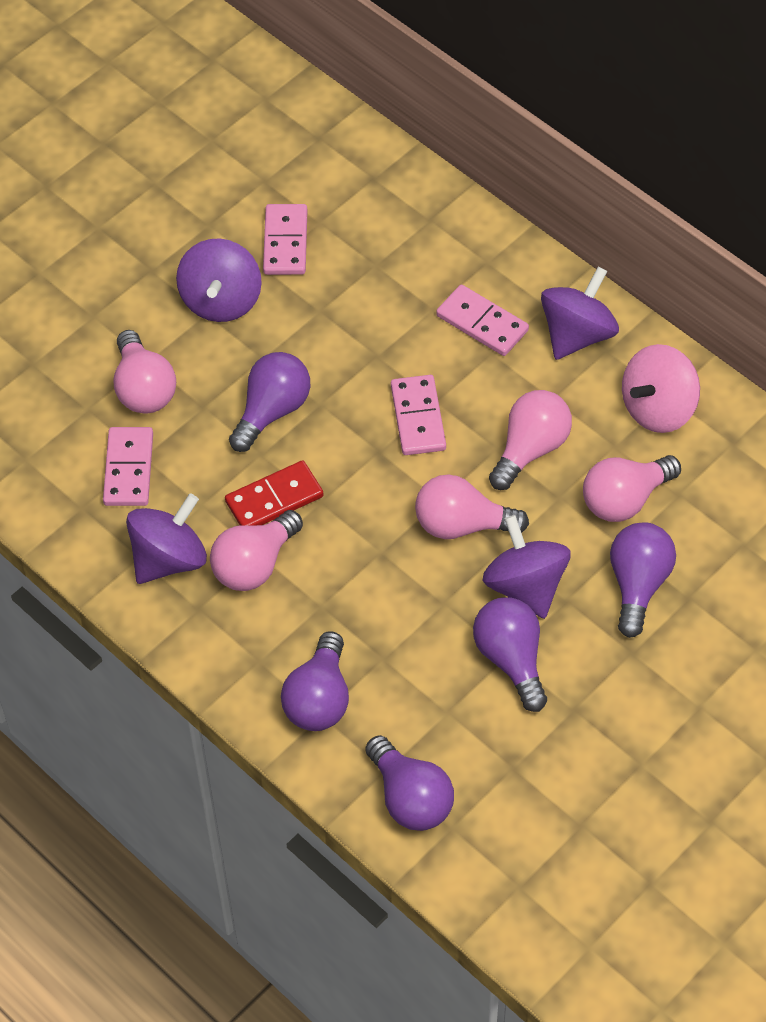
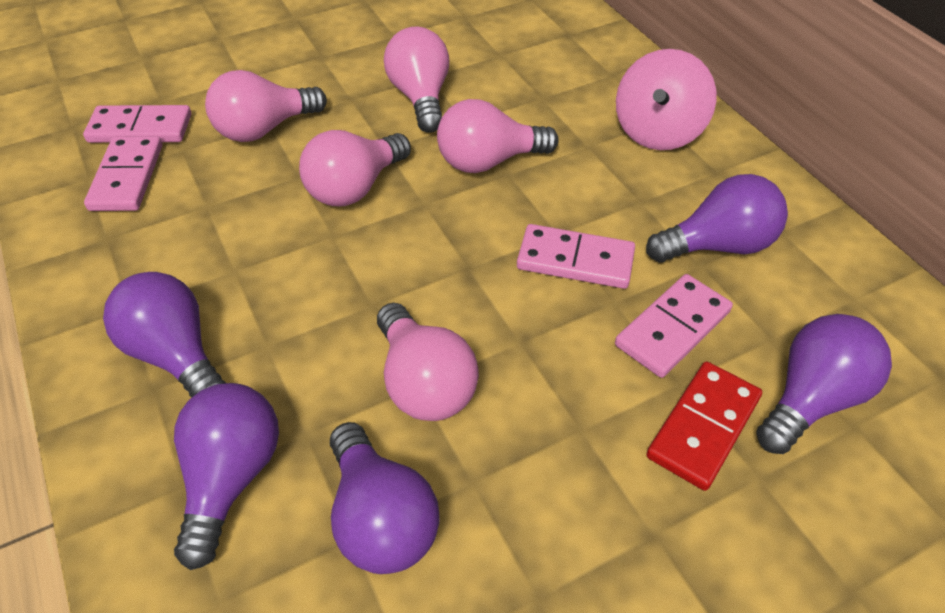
purple spinning top: 4 -> 0

